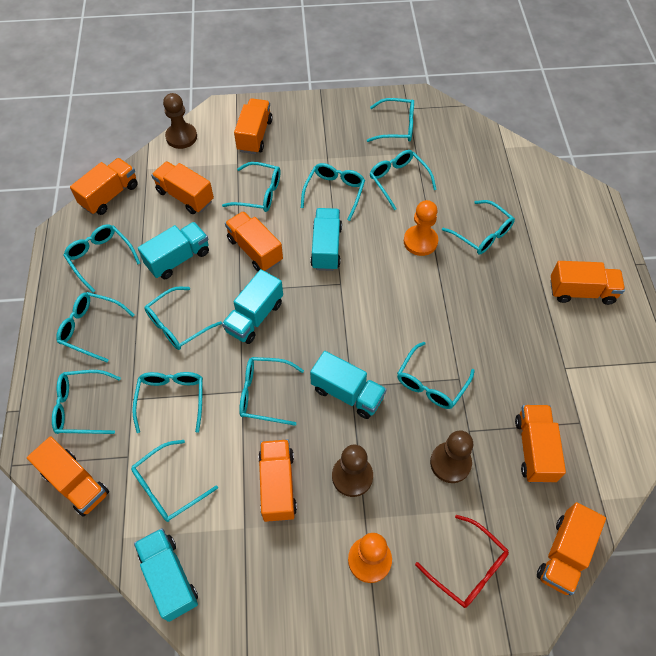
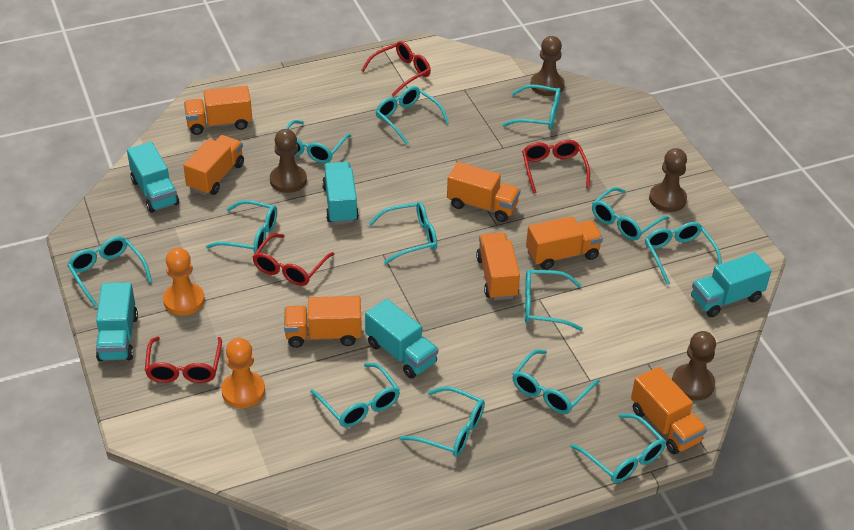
brown pawn: 3 -> 4
orange truck: 9 -> 7
red glasses: 1 -> 4

